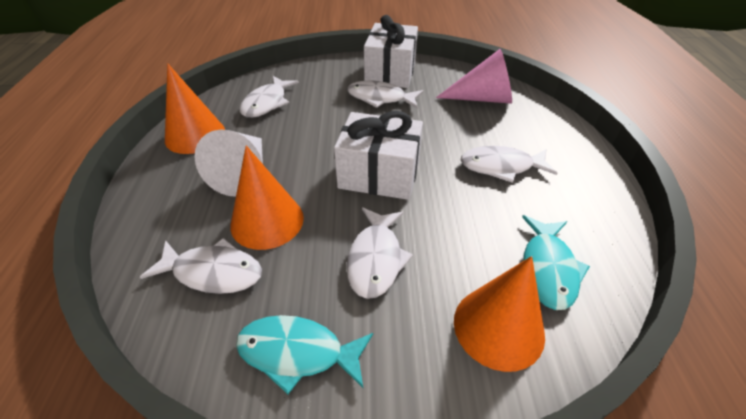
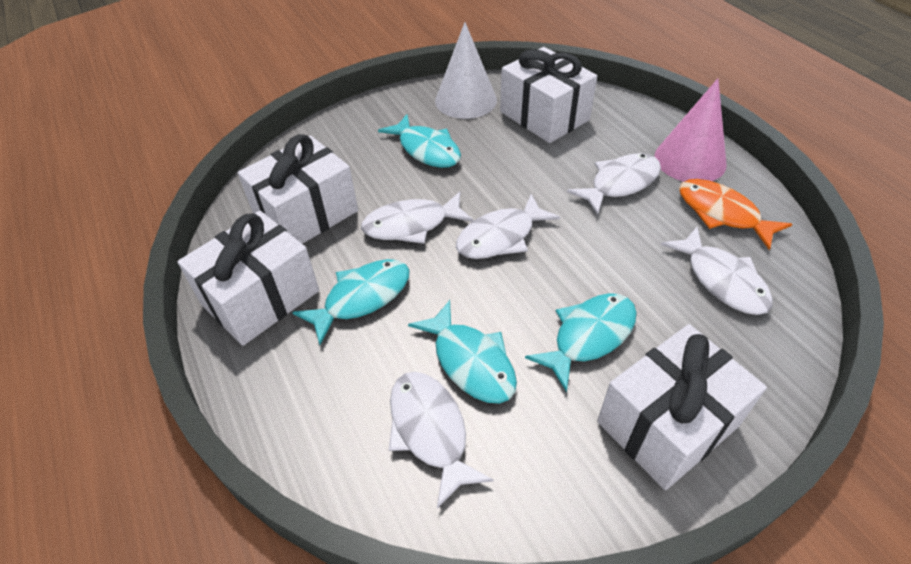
orange cone: 3 -> 0
orange fish: 0 -> 1
turquoise fish: 2 -> 4
white gift: 2 -> 4

